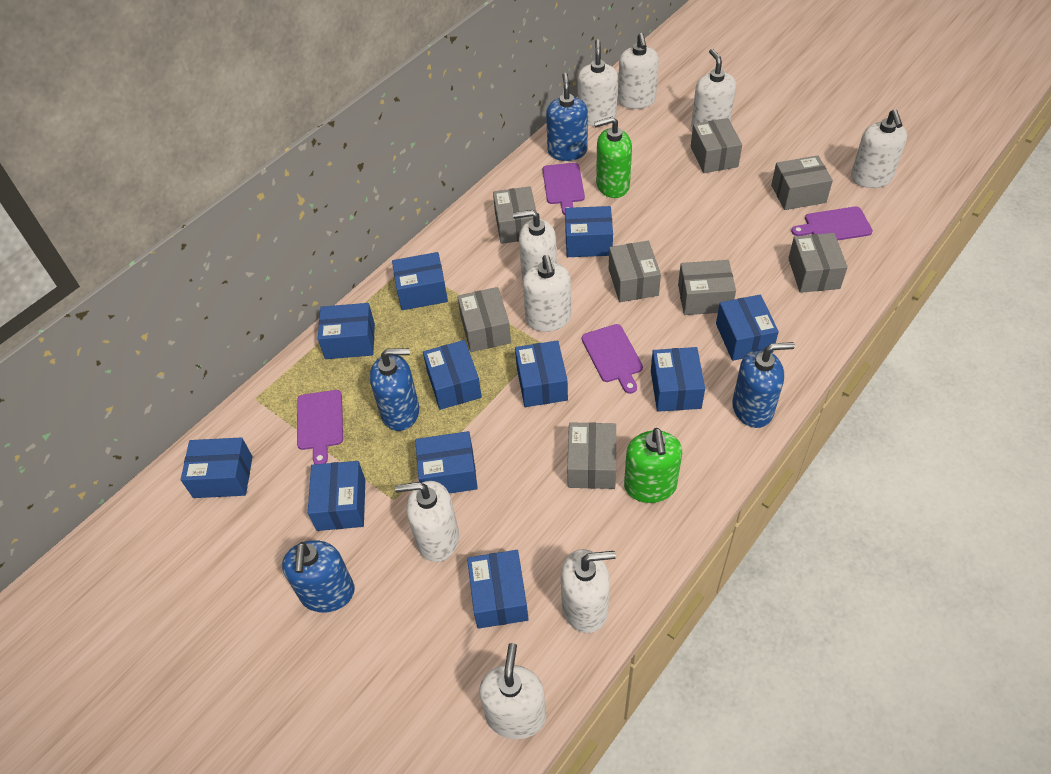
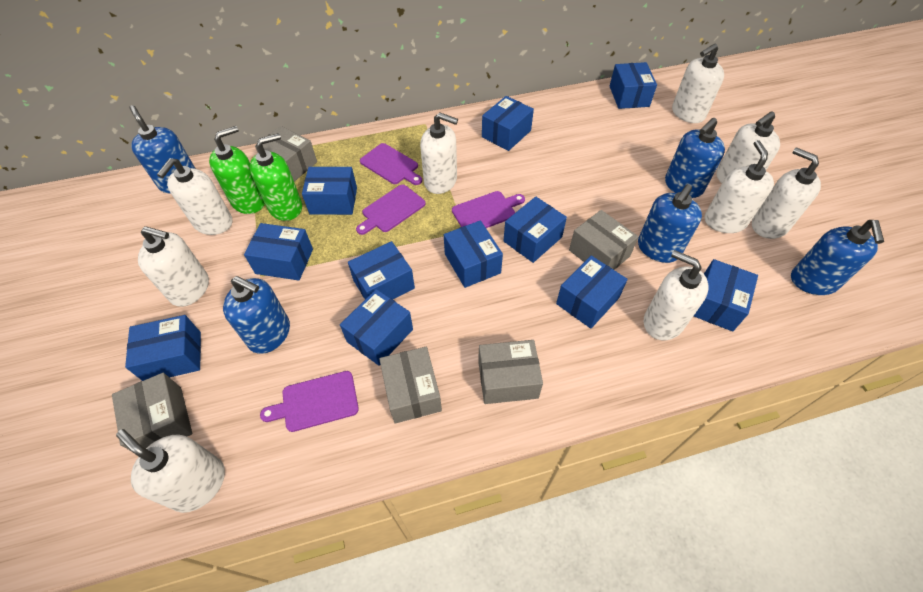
blue soap dispenser: 4 -> 5
grey box: 8 -> 5

